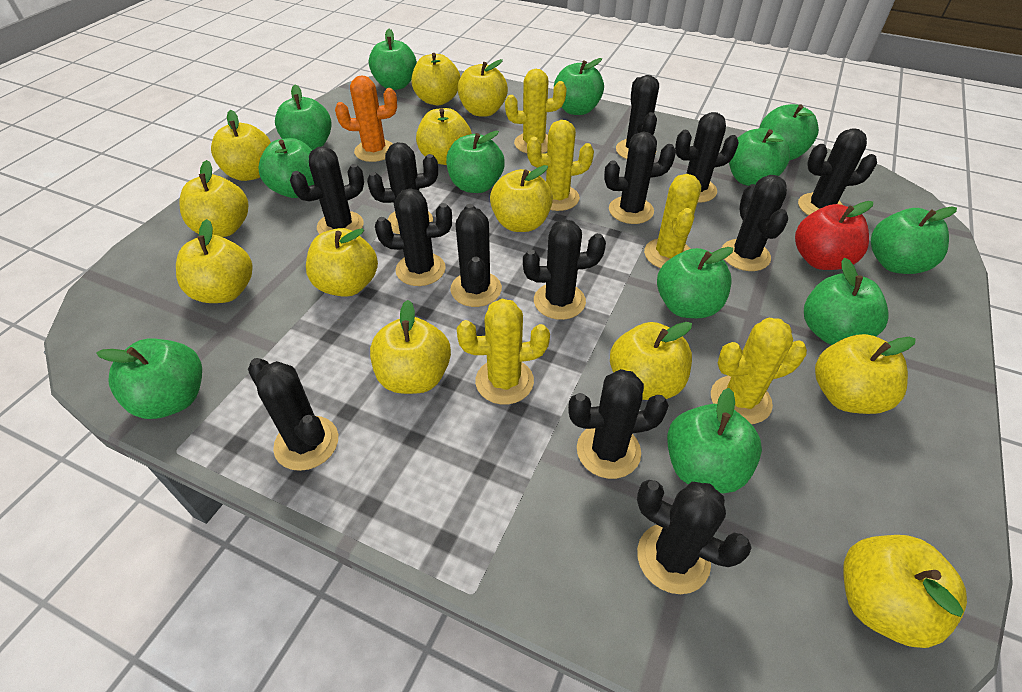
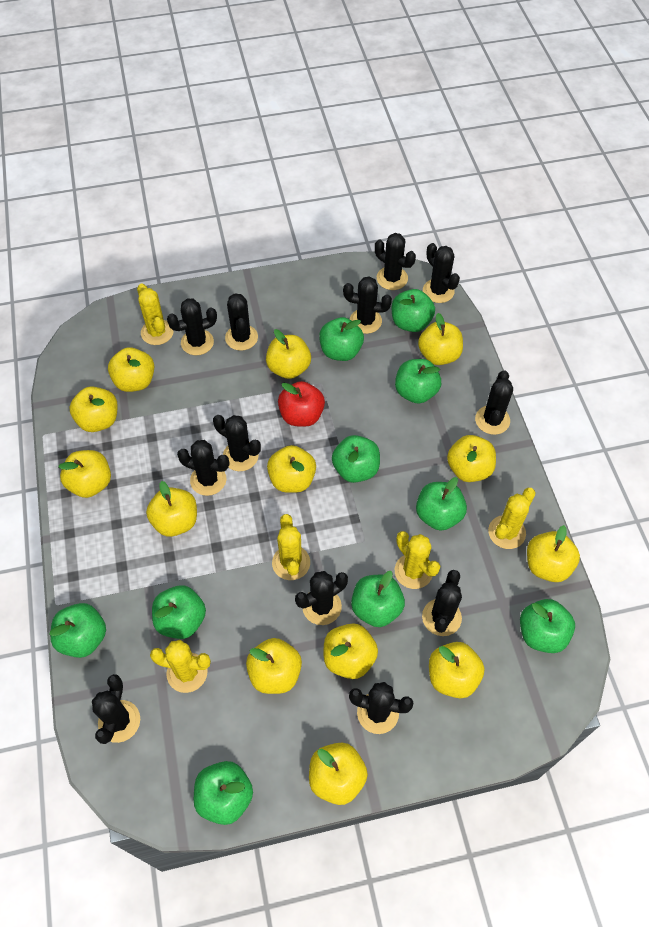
black cactus: 13 -> 12
green apple: 12 -> 10
orange cactus: 1 -> 0
yellow apple: 12 -> 13

